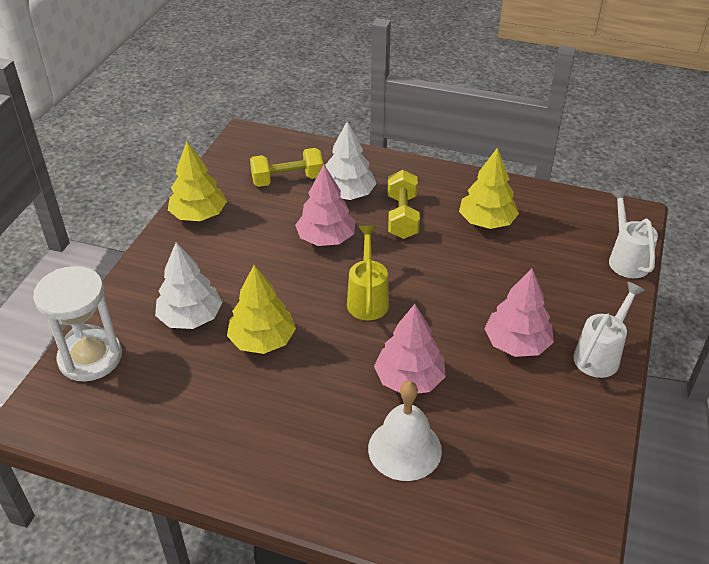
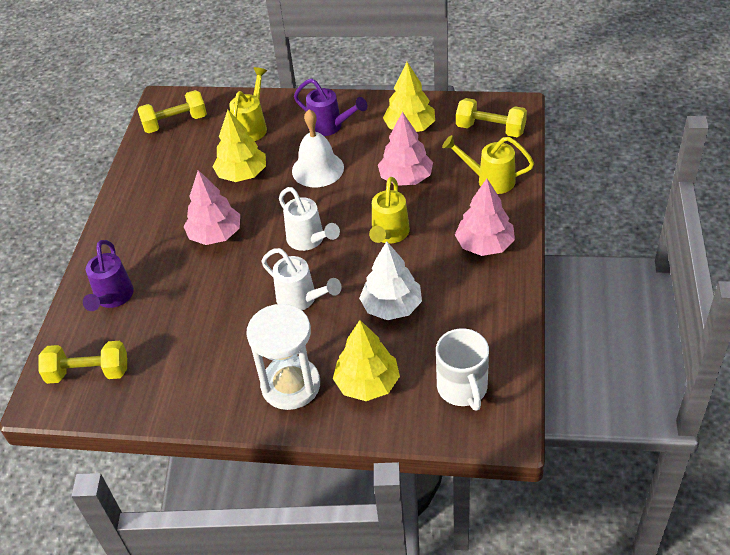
purple watering can: 0 -> 2
white mug: 0 -> 1
white tree: 2 -> 1
yellow dumbbell: 2 -> 3
yellow watering can: 1 -> 3

